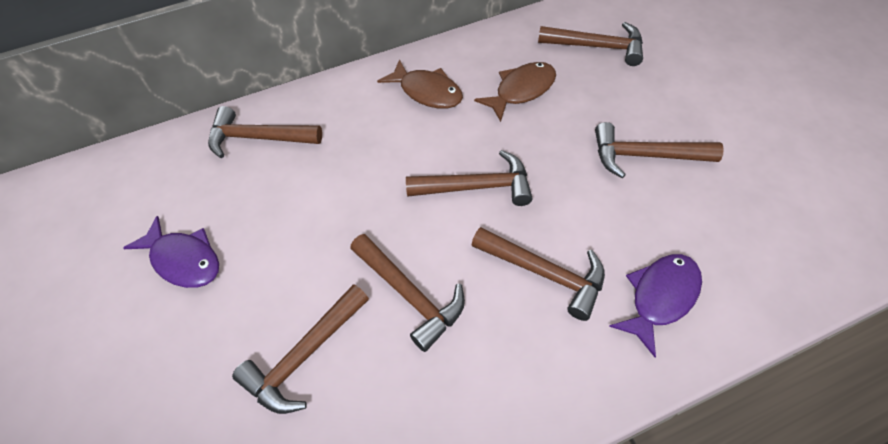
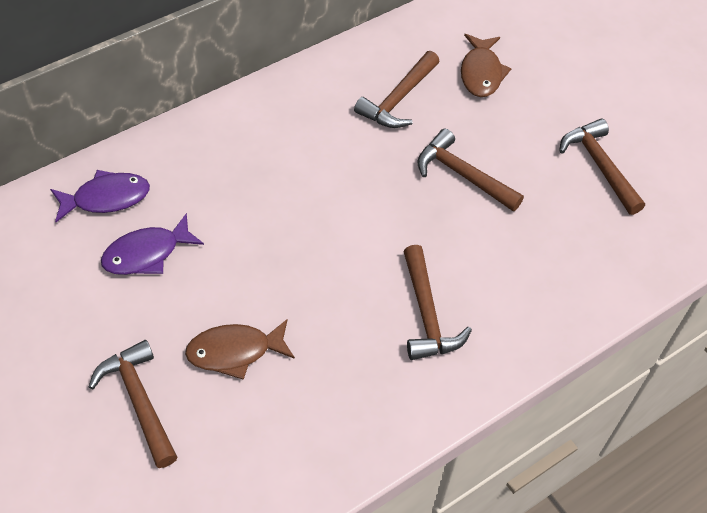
brown hammer: 7 -> 5

